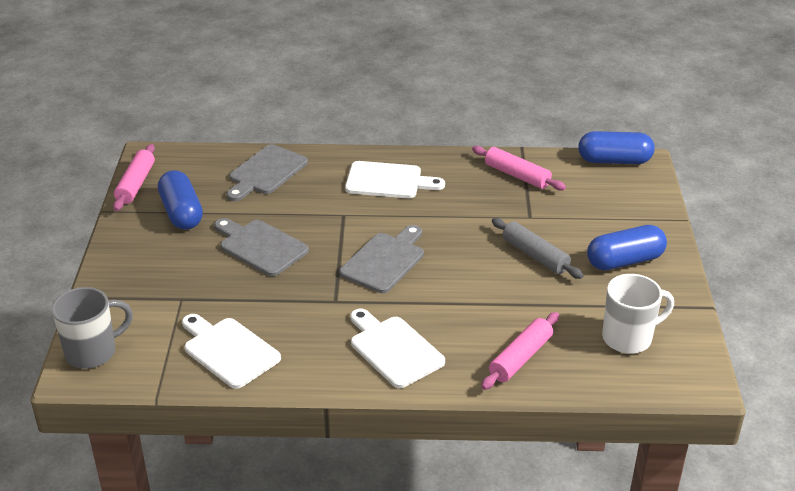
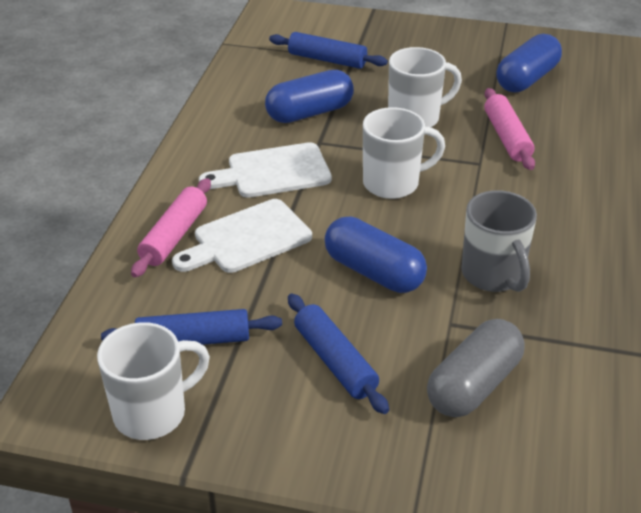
blue rolling pin: 0 -> 3
grey capsule: 0 -> 1
grey cutting board: 3 -> 0
grey rolling pin: 1 -> 0
pink rolling pin: 3 -> 2
white cutting board: 3 -> 2
white mug: 1 -> 3

